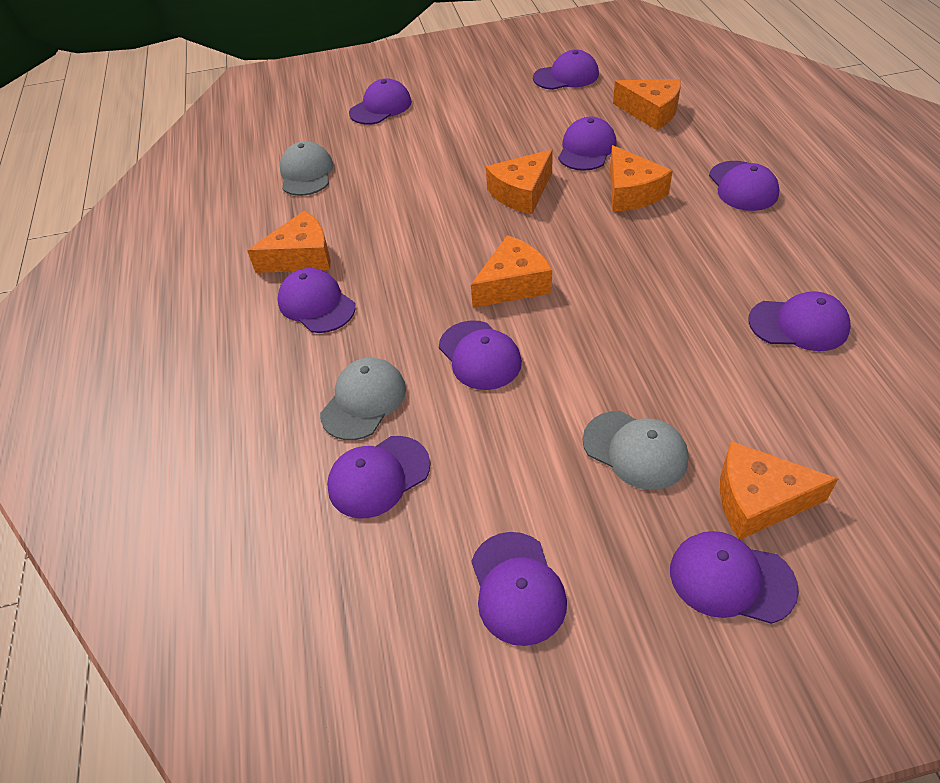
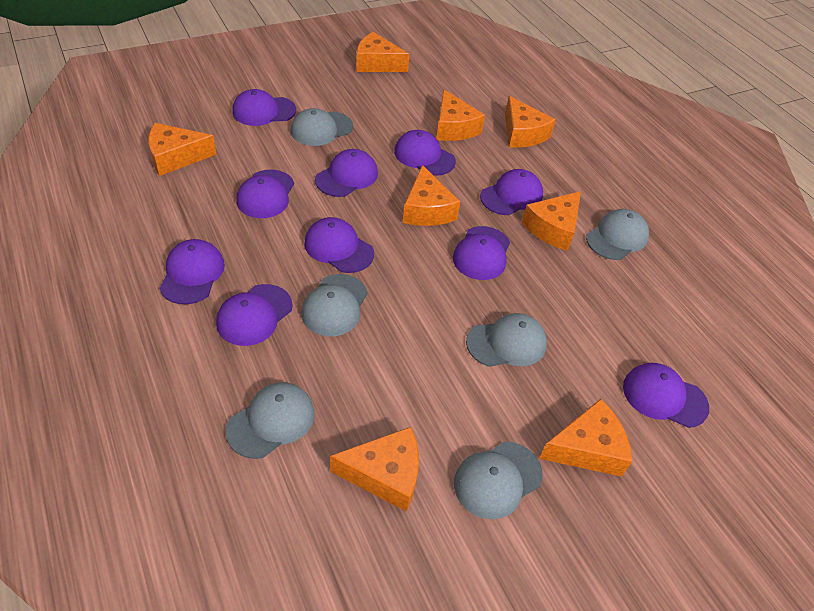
grey cap: 3 -> 6
orange cheese: 6 -> 8

